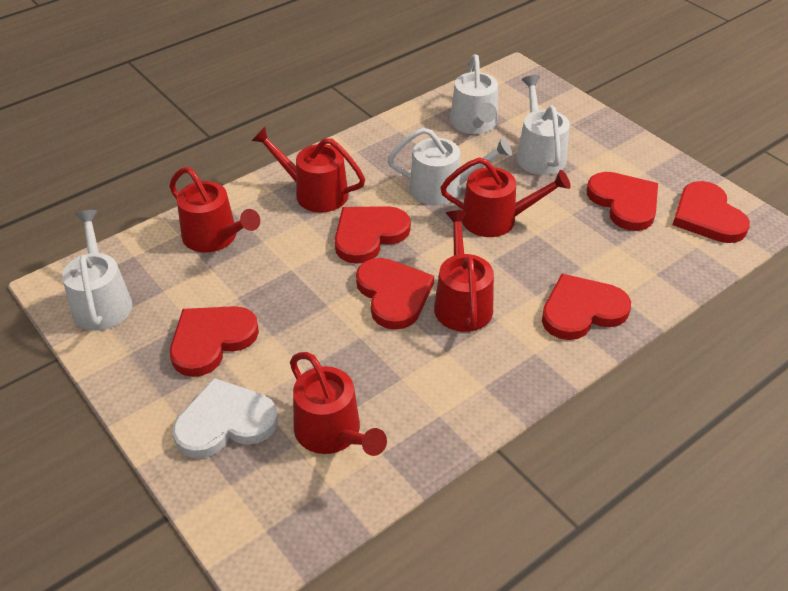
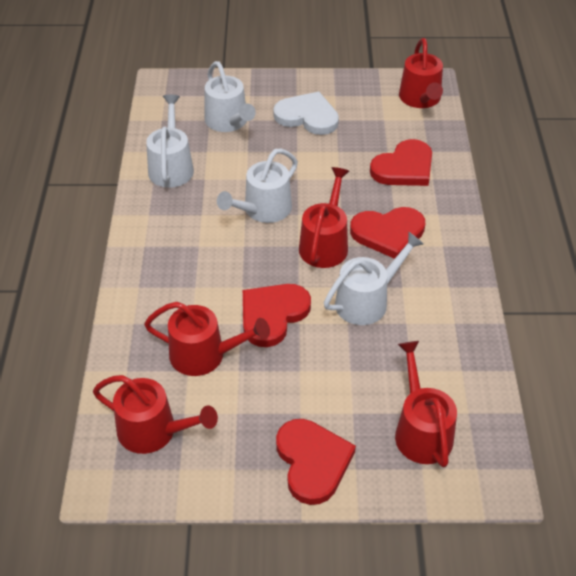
red heart: 6 -> 4

